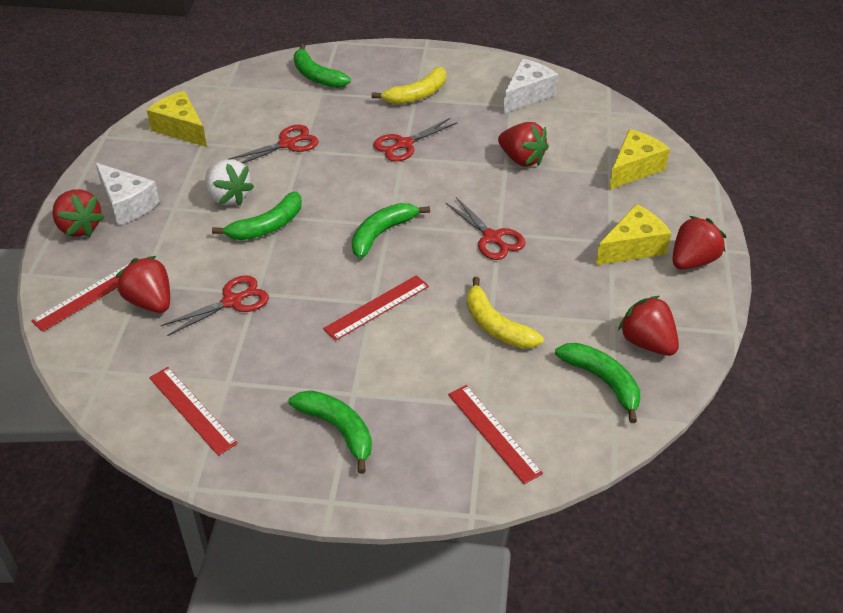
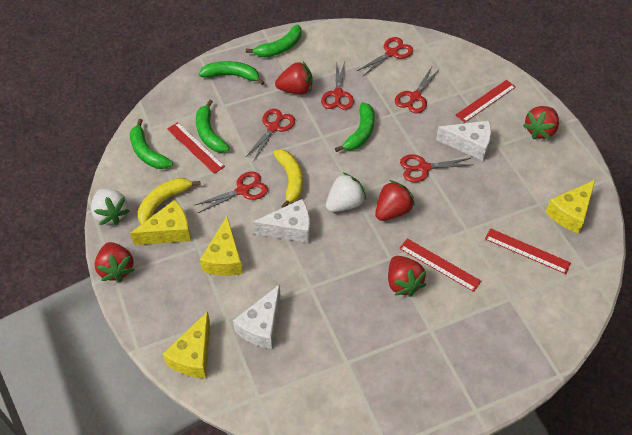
red scissors: 4 -> 6
white cheese: 2 -> 3
white strawberry: 1 -> 2
yellow cheese: 3 -> 4

